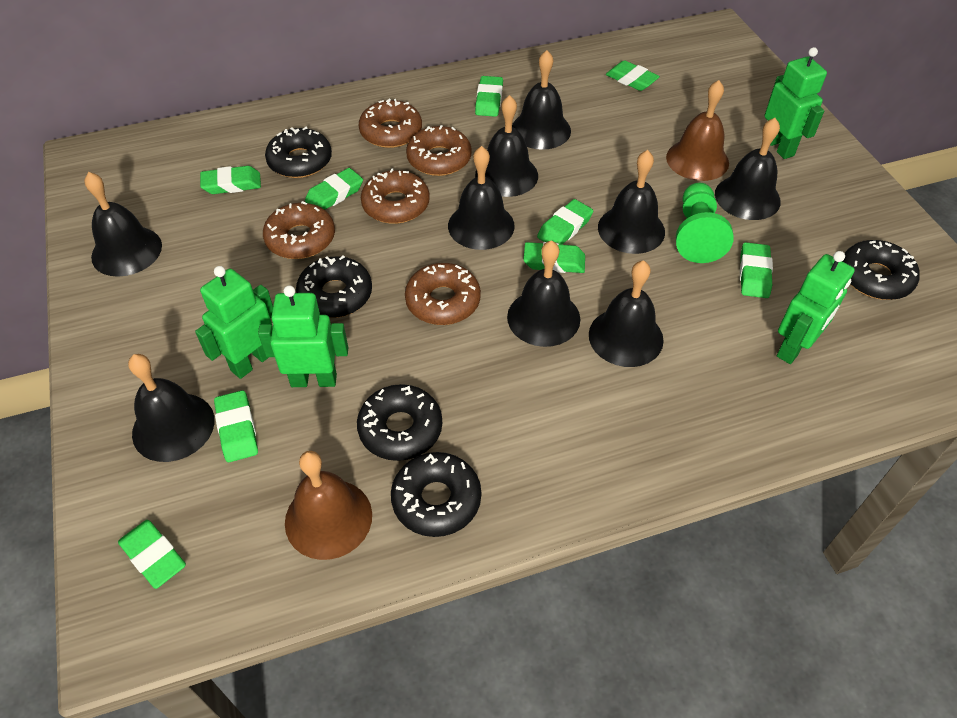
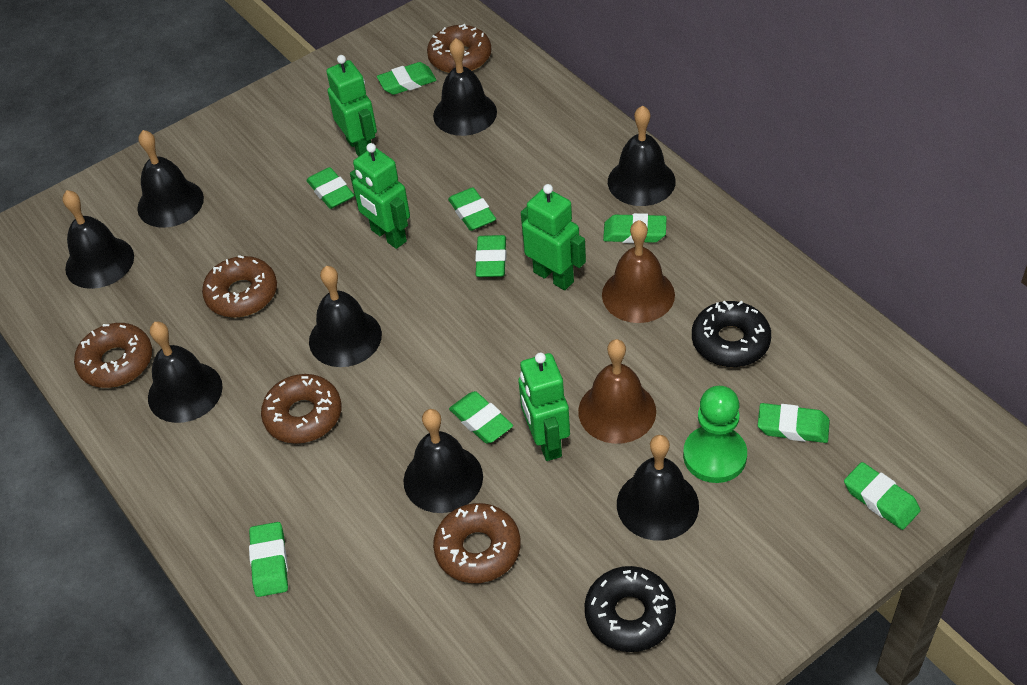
black bell: 9 -> 8
black donut: 5 -> 2

